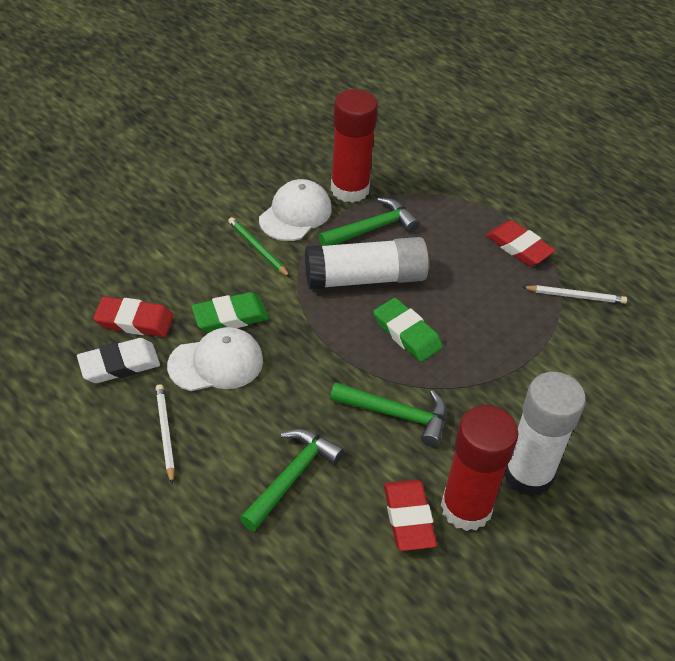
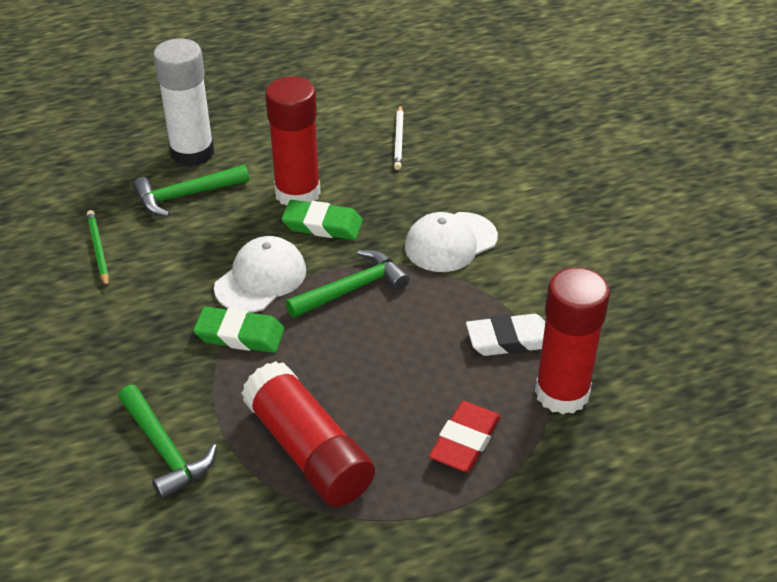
red eraser: 3 -> 1
red glue stick: 2 -> 3
white glue stick: 2 -> 1
white pencil: 2 -> 1

